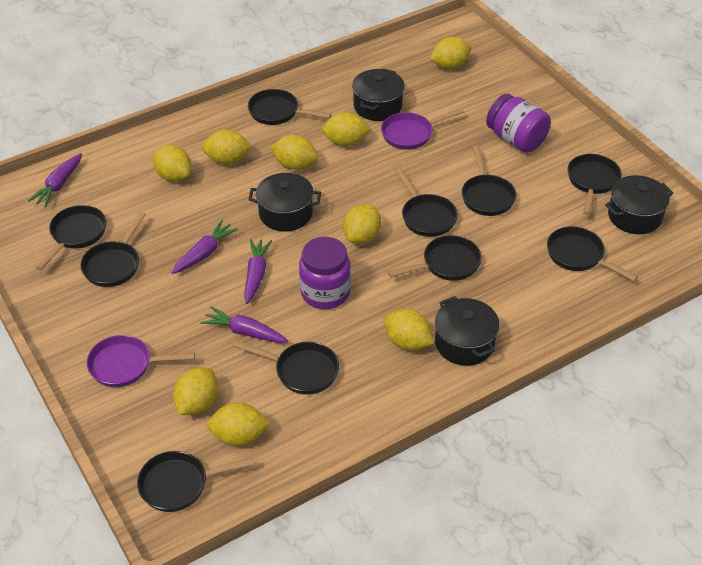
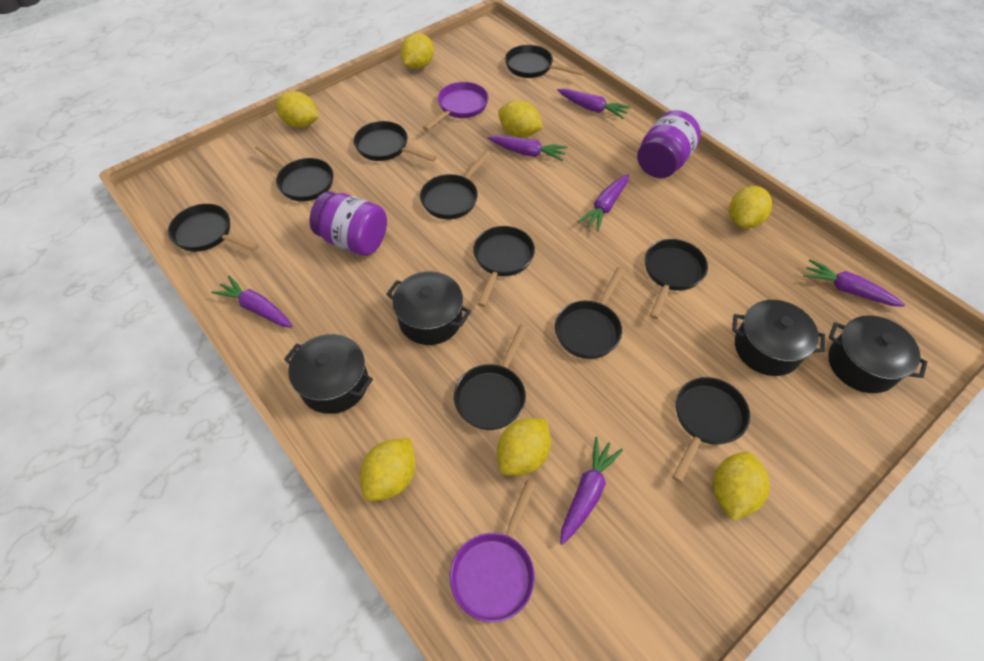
purple carrot: 4 -> 6
yellow lemon: 9 -> 7

